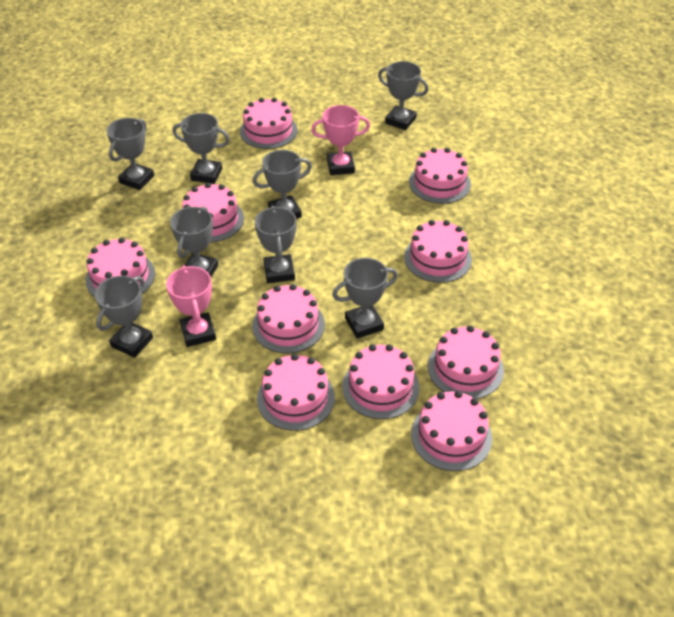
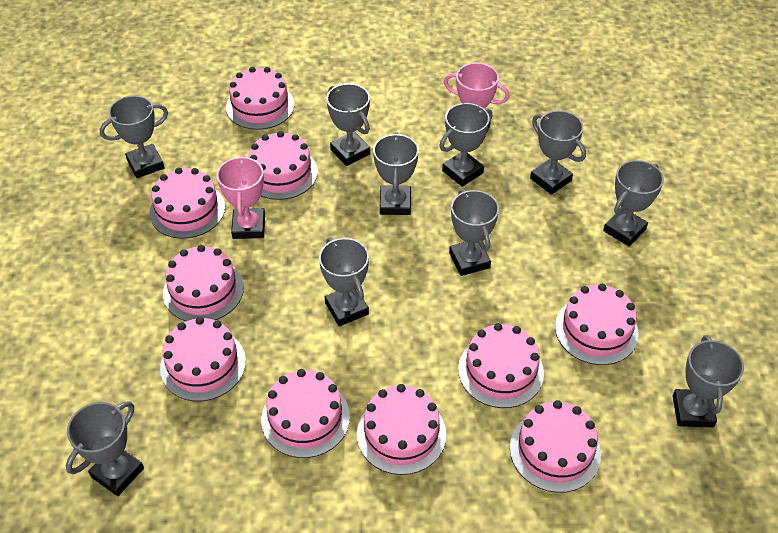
grey trophy: 8 -> 10

